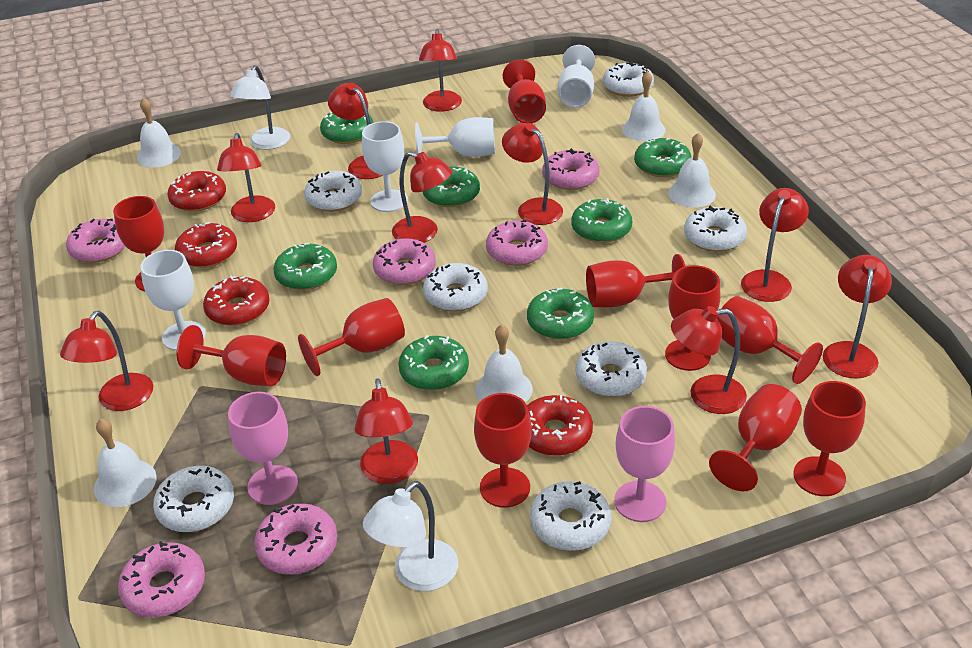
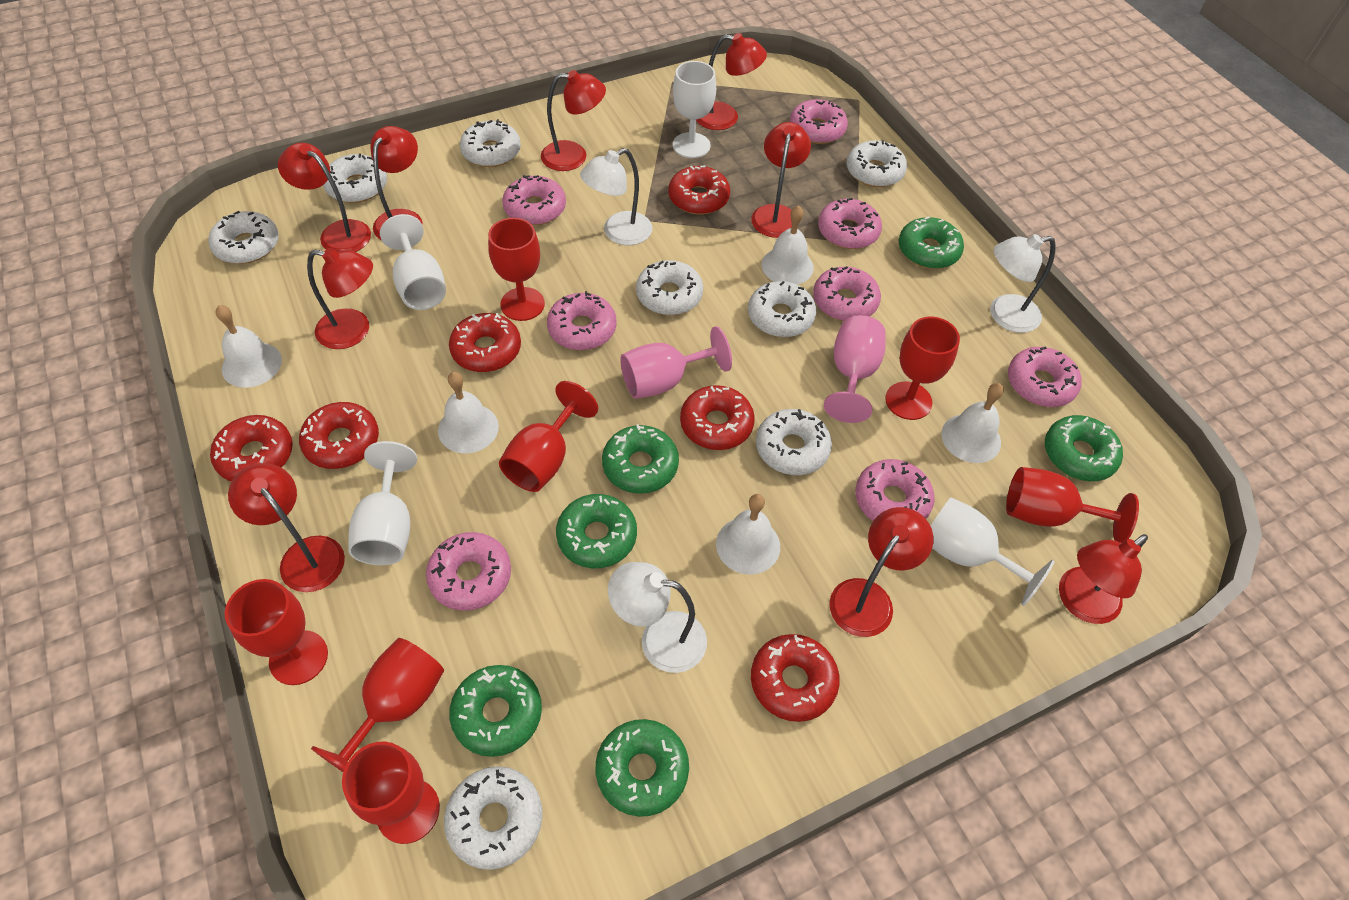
green donut: 7 -> 6
pink donut: 6 -> 8
red donut: 4 -> 6
red goblet: 10 -> 7
red lamp: 10 -> 9
white donut: 7 -> 8
white lamp: 2 -> 3

